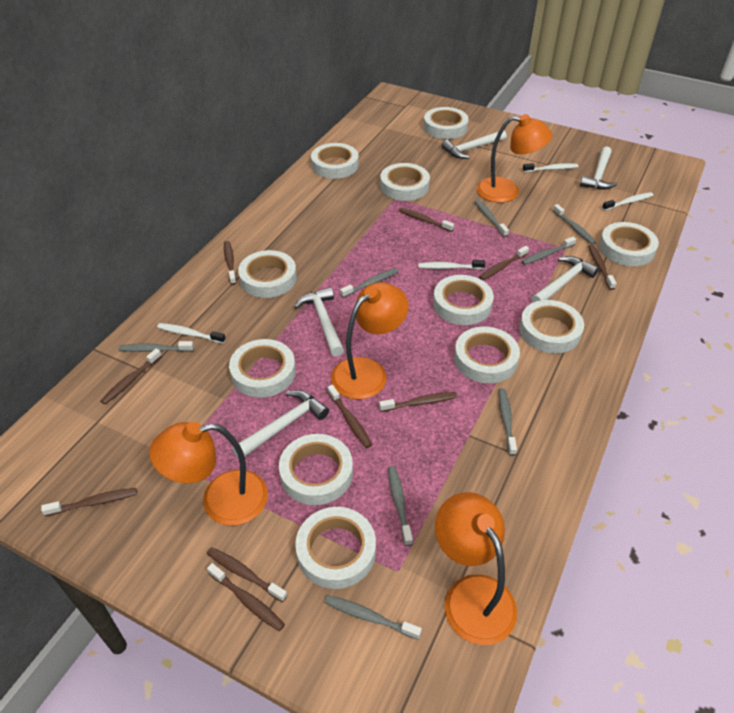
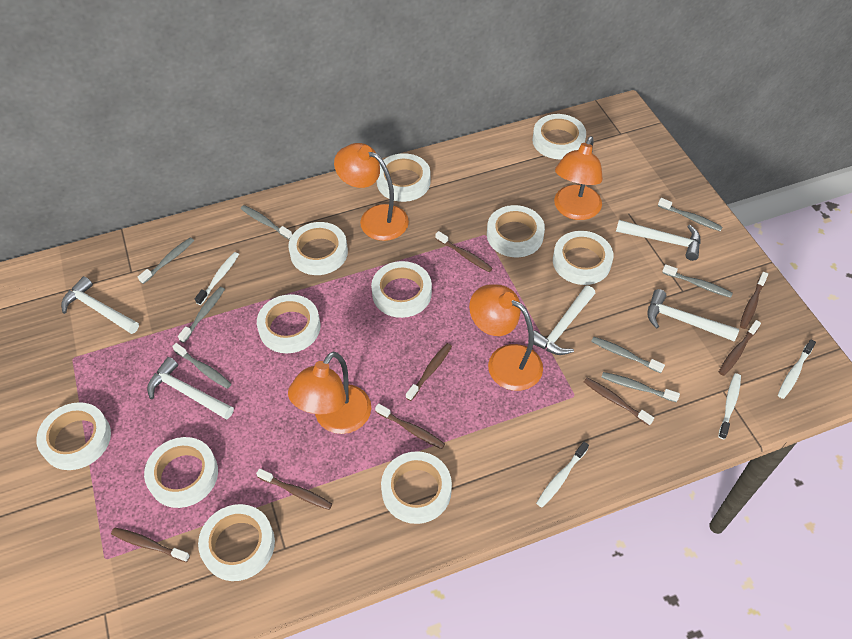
brown toothbrush: 10 -> 8

